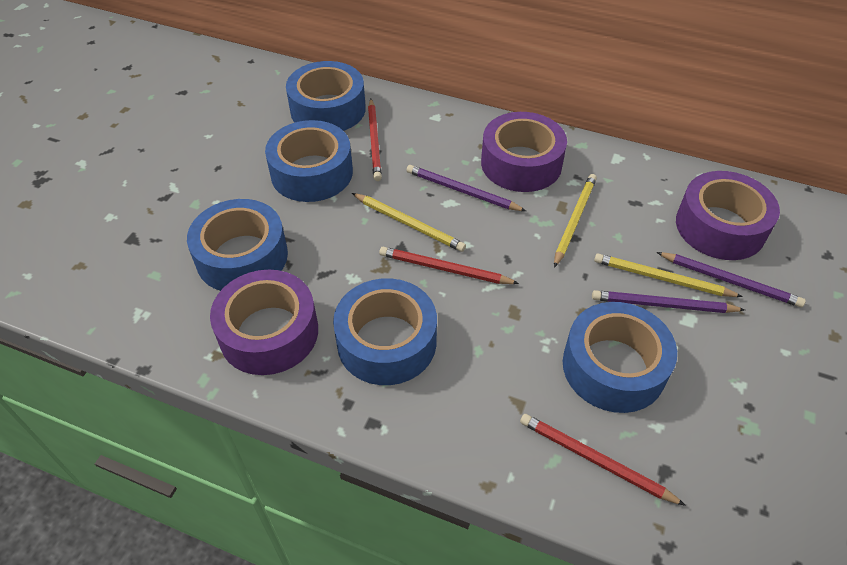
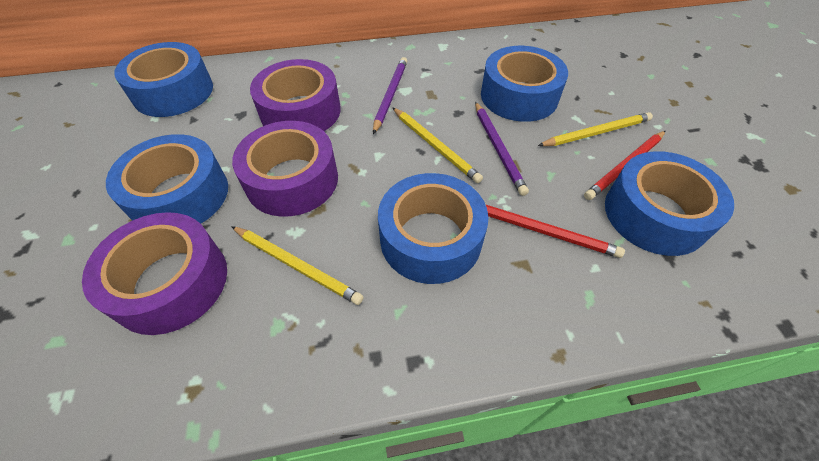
purple pencil: 3 -> 2
red pencil: 3 -> 2

